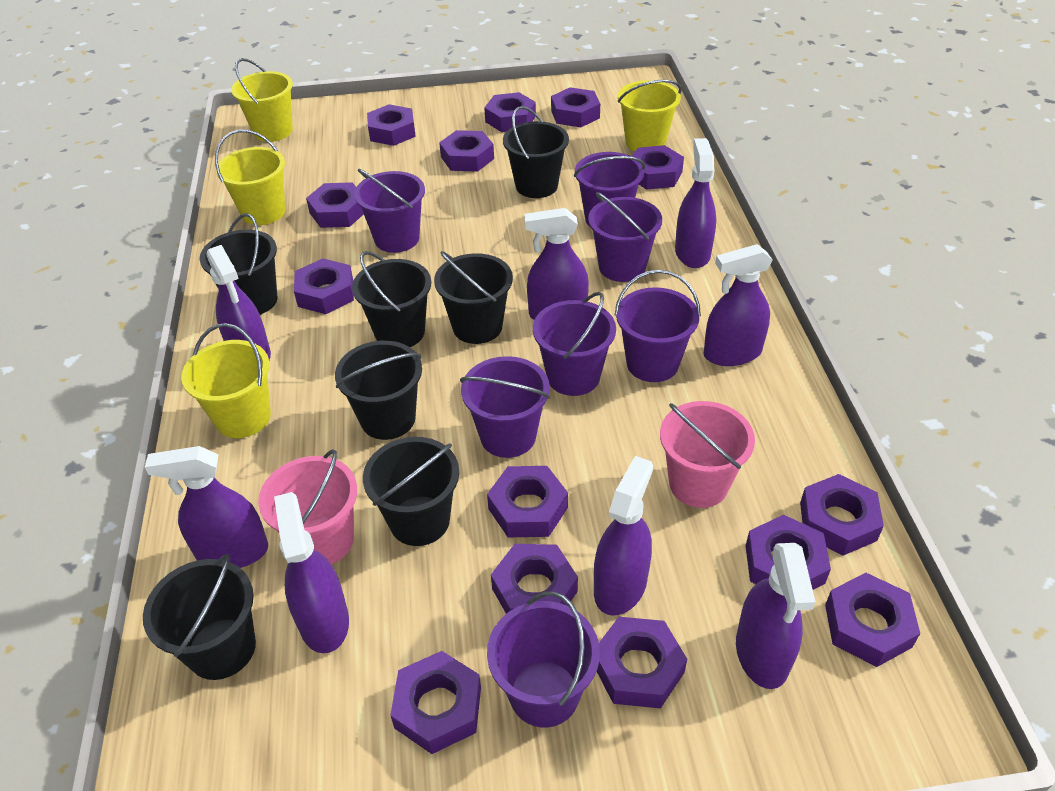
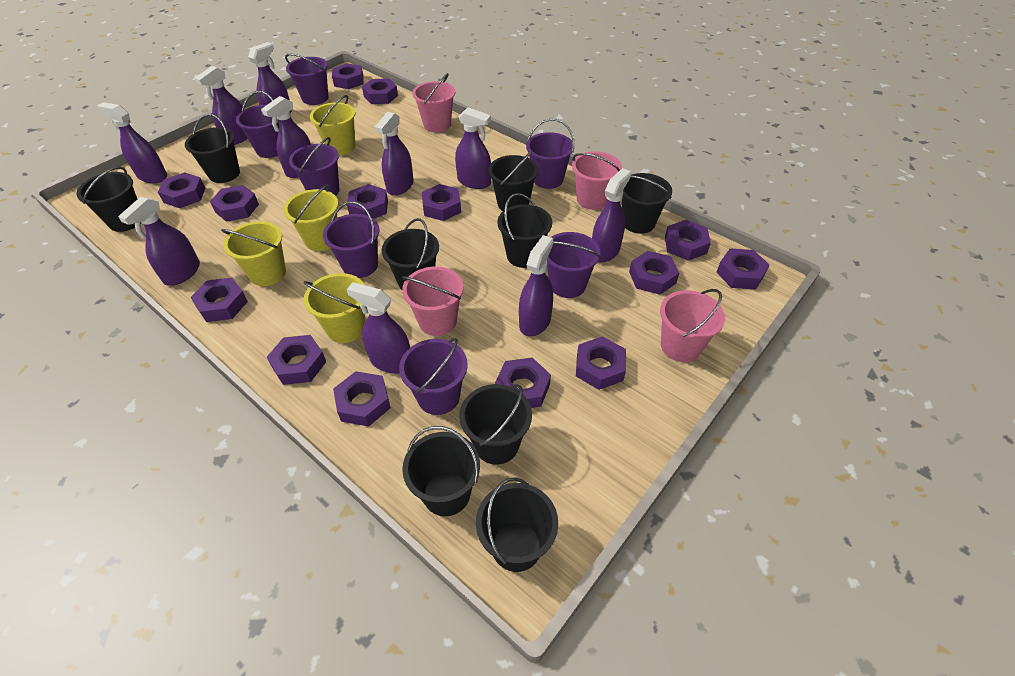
black bucket: 7 -> 9
pink bucket: 2 -> 4
purple spray bottle: 8 -> 10

